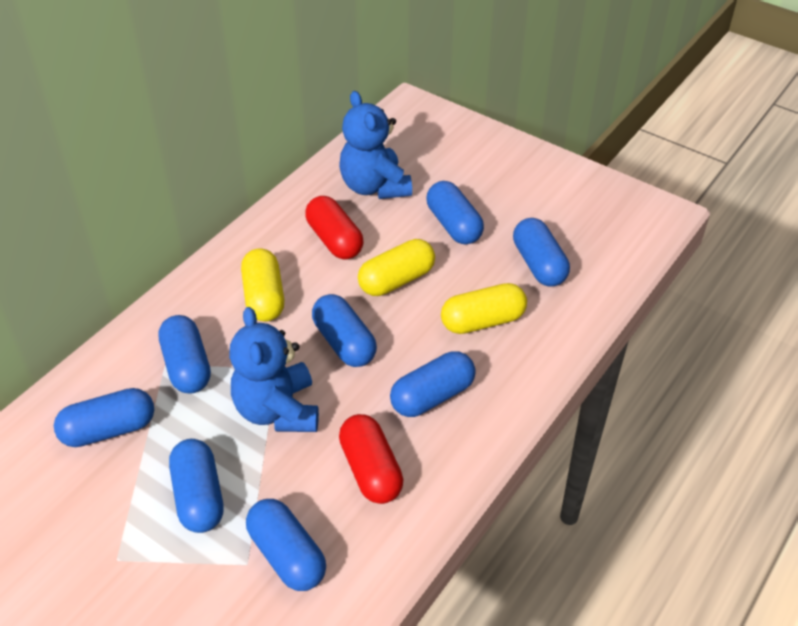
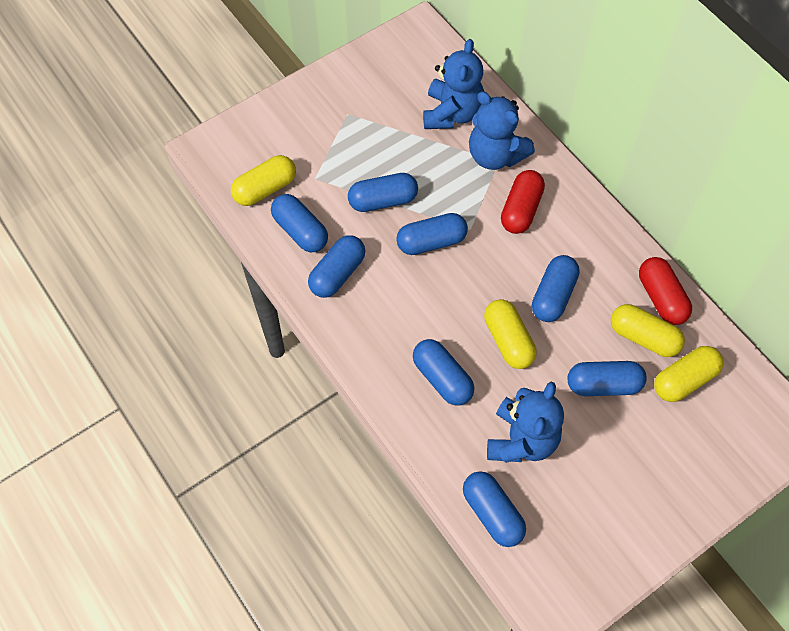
blue teddy bear: 2 -> 3
yellow capsule: 3 -> 4

